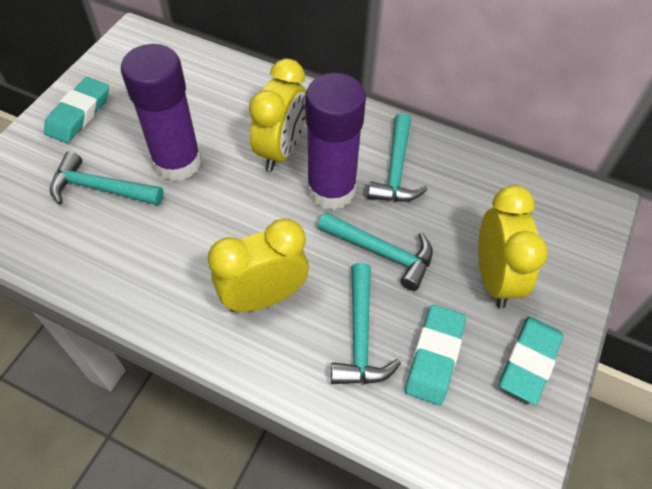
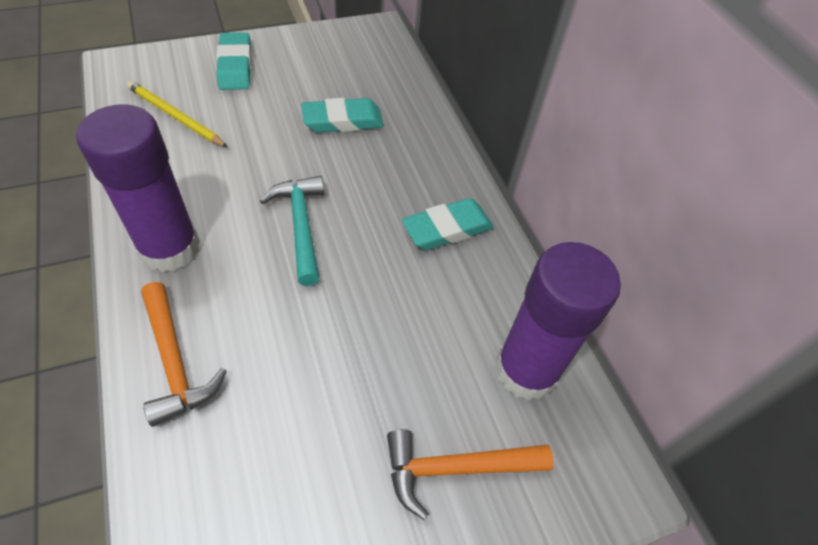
orange hammer: 0 -> 2
turquoise hammer: 4 -> 1
yellow clock: 3 -> 0
yellow pencil: 0 -> 1

